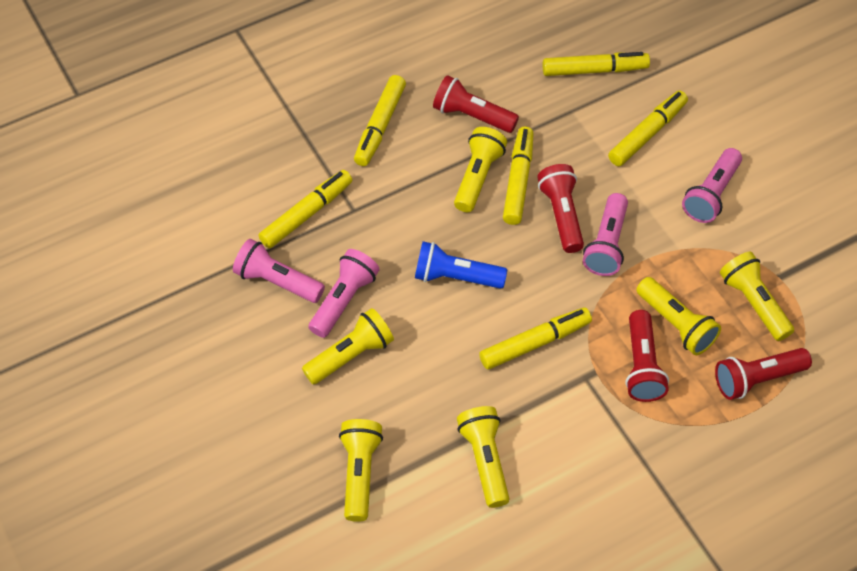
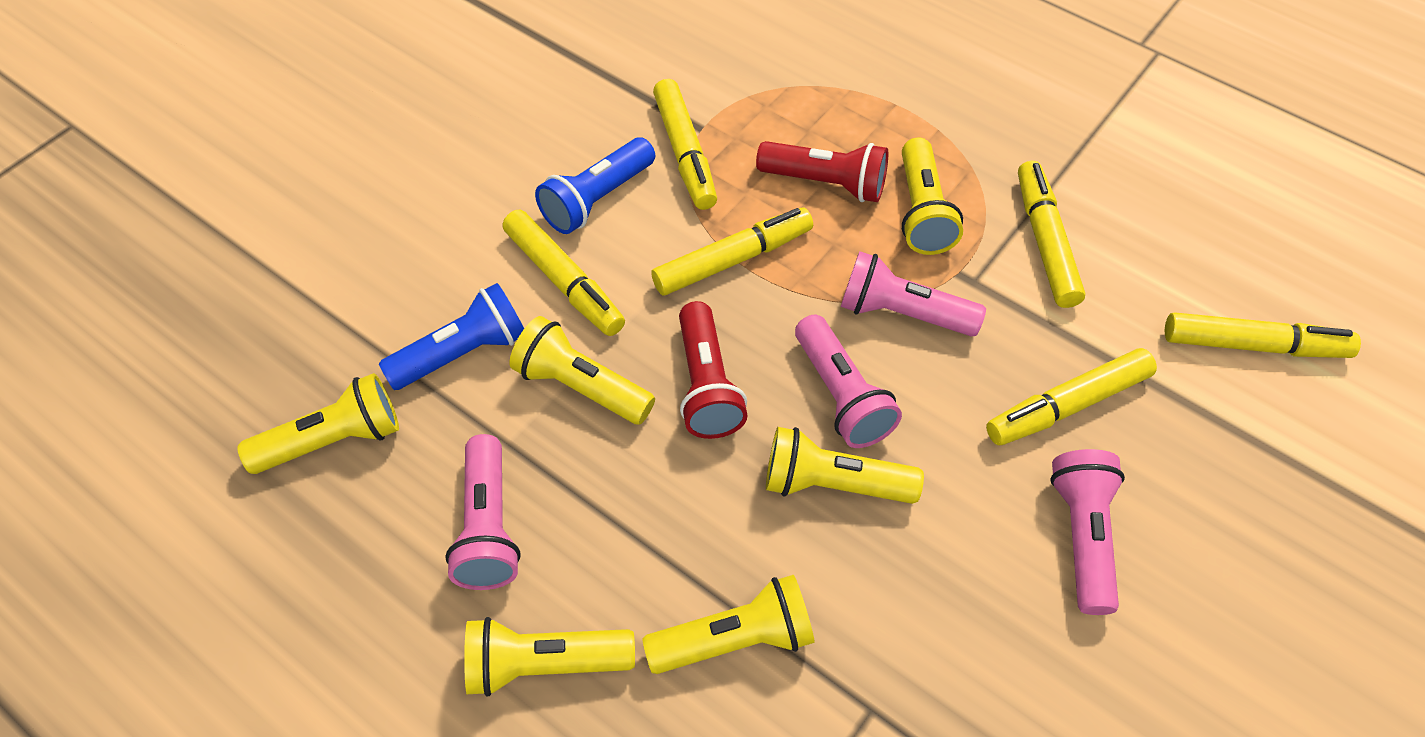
blue flashlight: 1 -> 2
red flashlight: 4 -> 2

